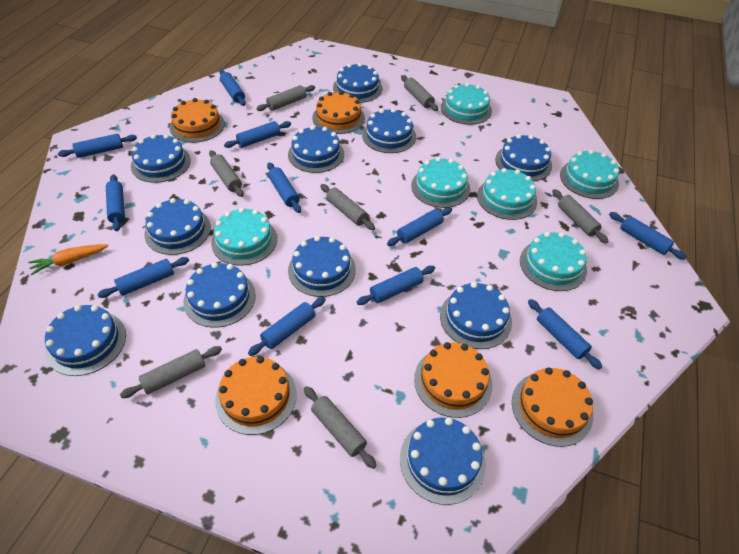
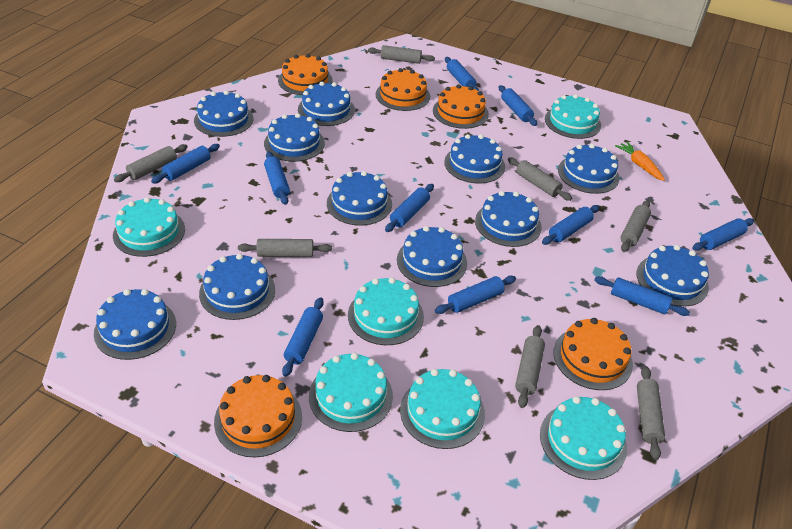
blue rolling pin: 11 -> 10

